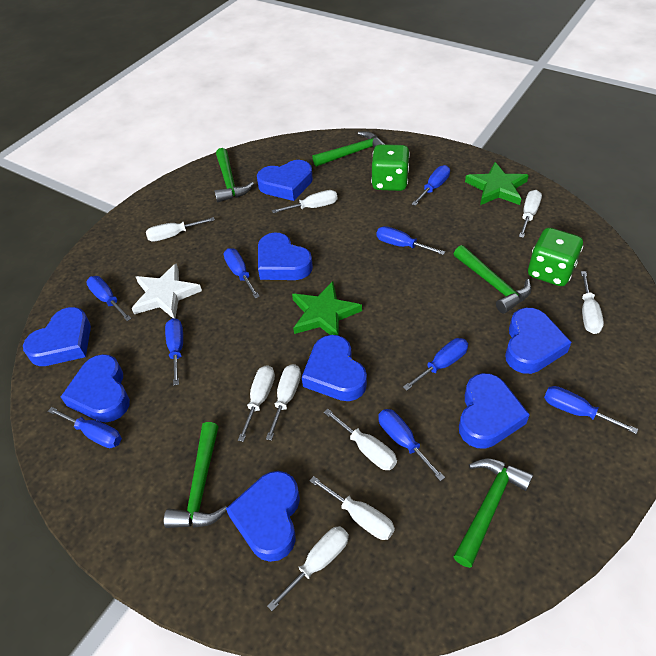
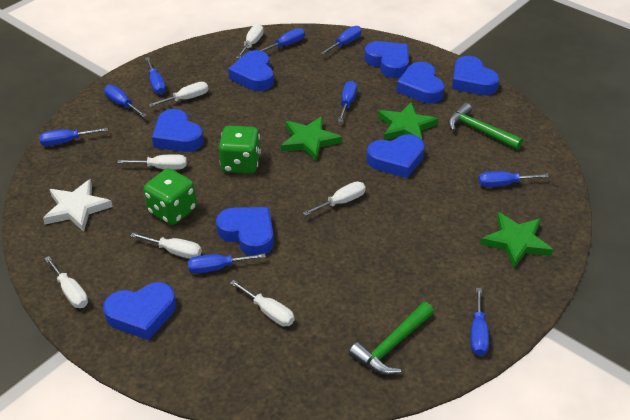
green hammer: 5 -> 2
green star: 2 -> 3
white screwdriver: 9 -> 7

